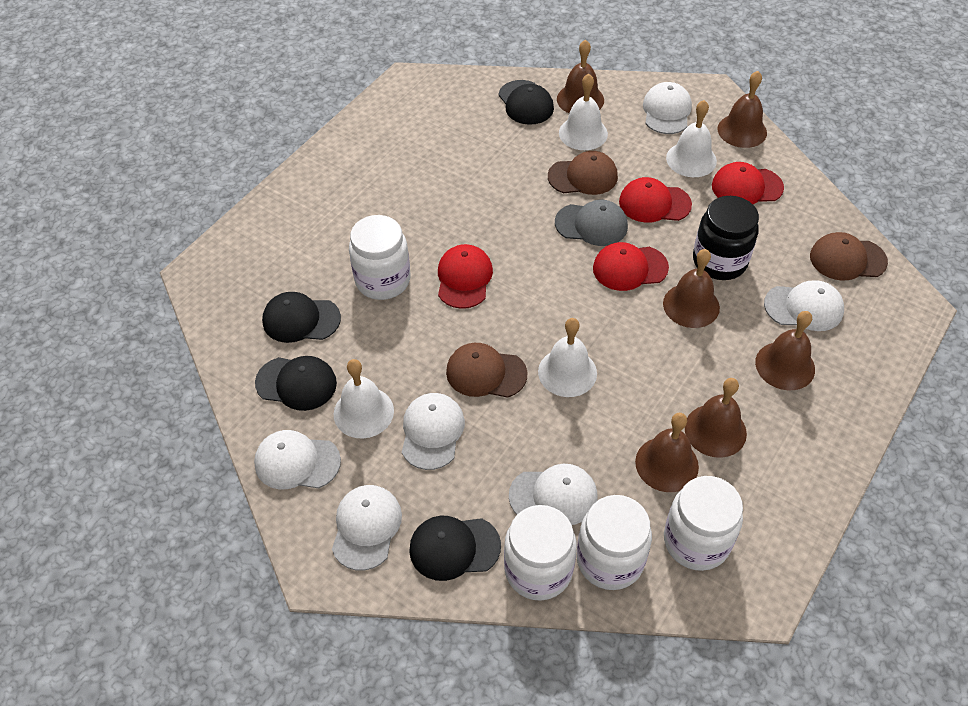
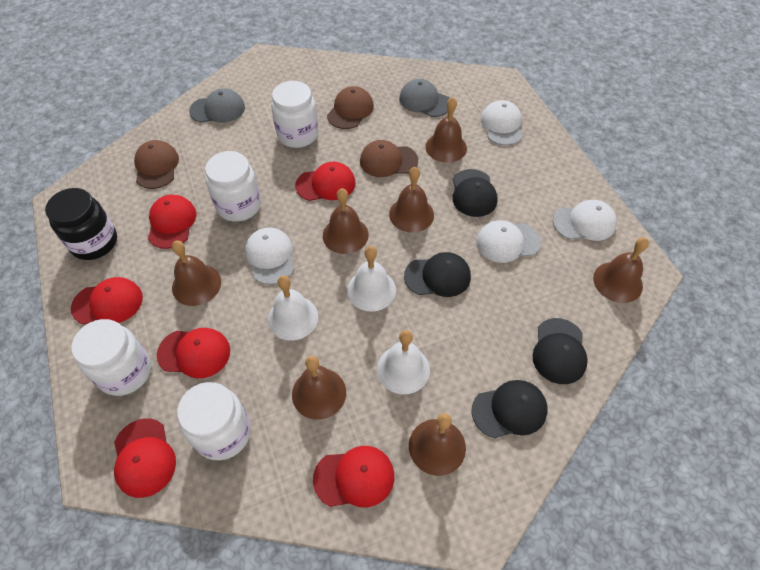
brown bell: 6 -> 7
grey cap: 1 -> 2
red cap: 4 -> 6
white bell: 4 -> 3
white cap: 6 -> 4

